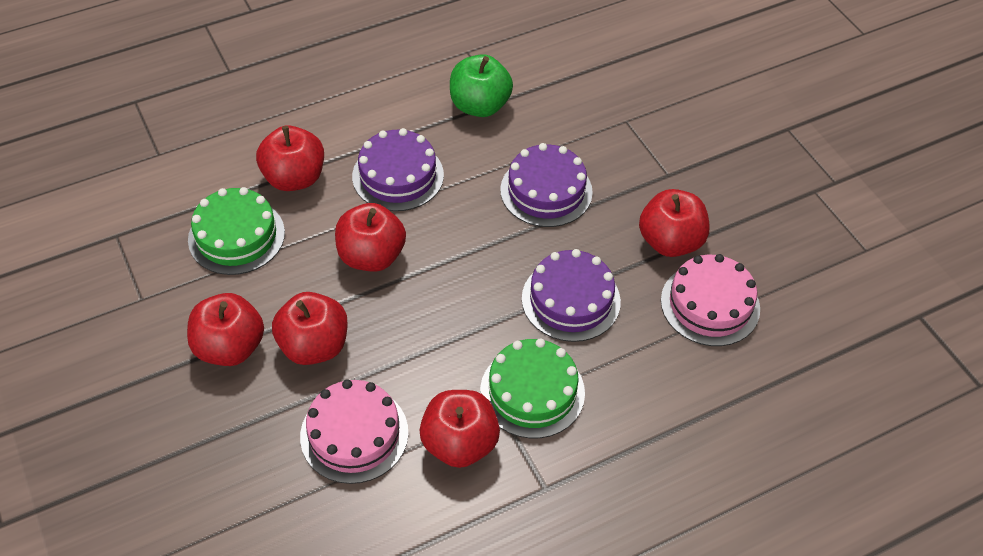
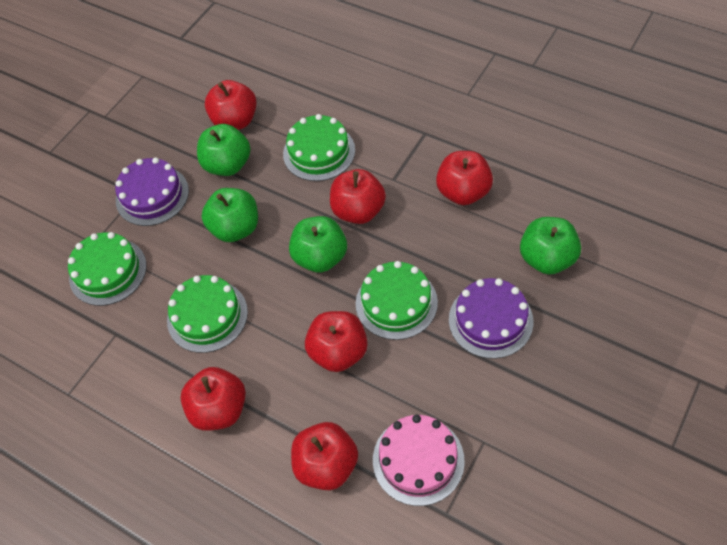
green apple: 1 -> 4
green cake: 2 -> 4
pink cake: 2 -> 1
purple cake: 3 -> 2

